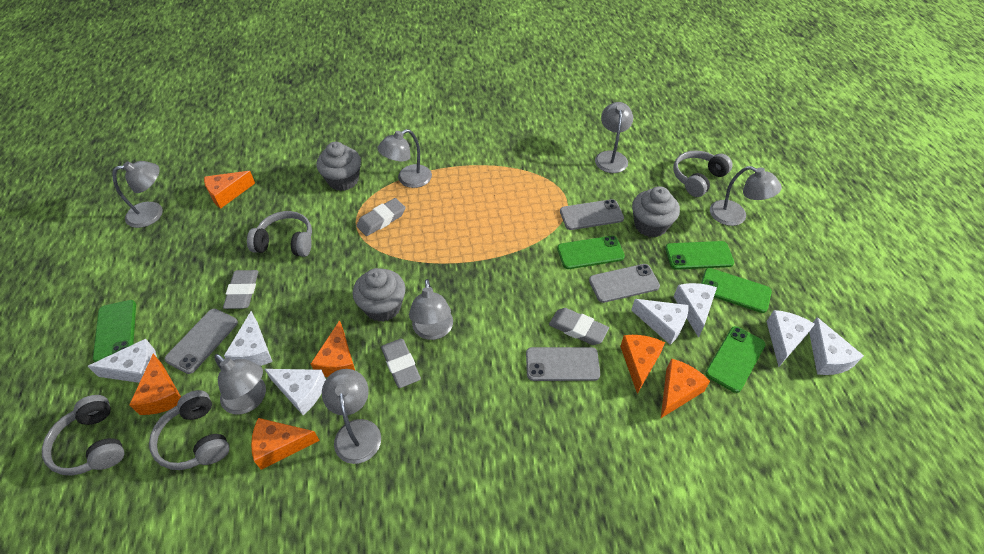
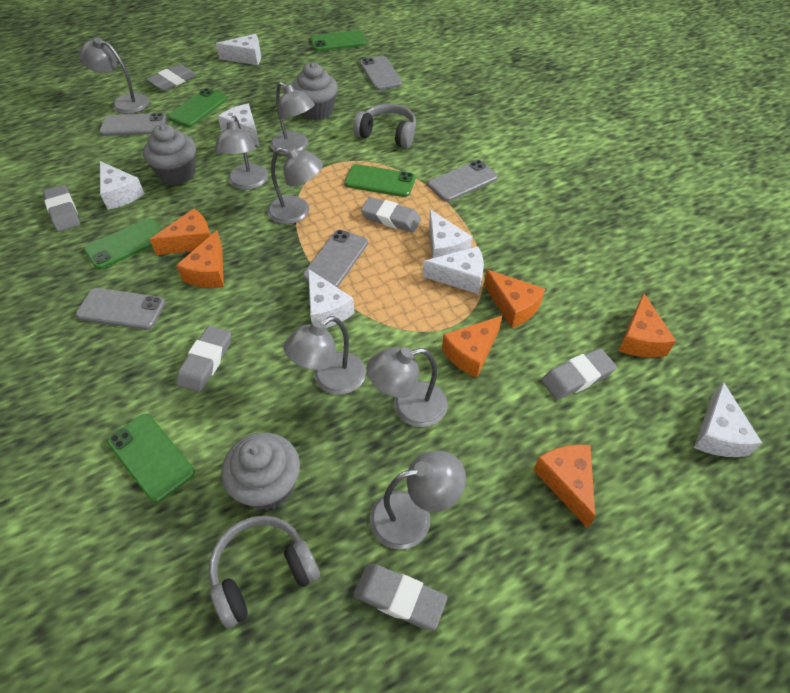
grey eraser: 4 -> 6
grey headphones: 4 -> 2
grey phone: 4 -> 5

